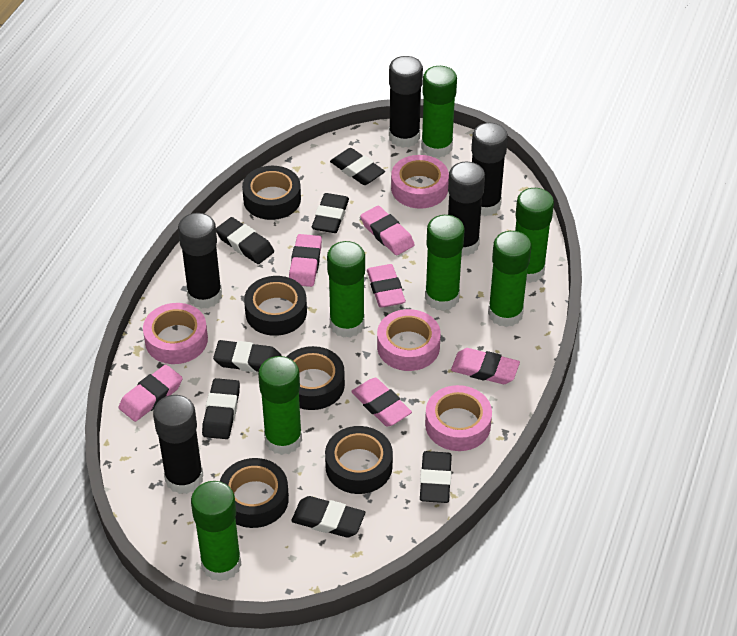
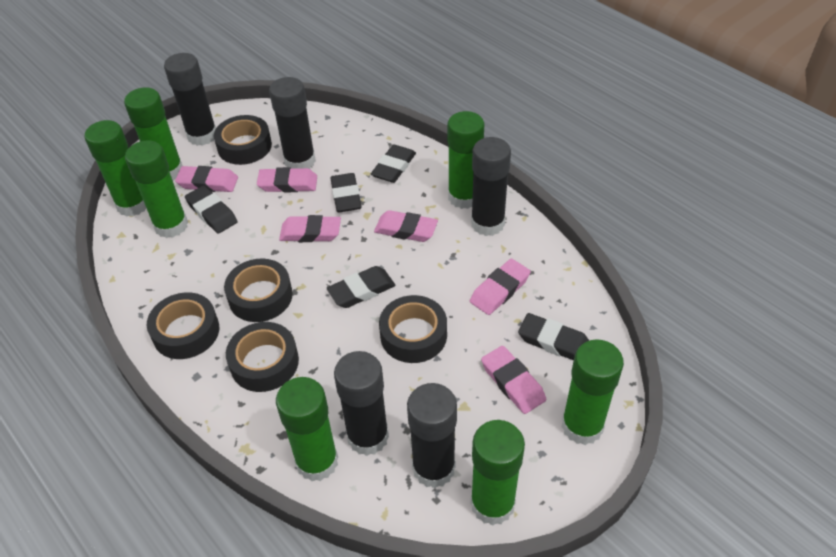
black eraser: 7 -> 5
pink tape: 4 -> 0

